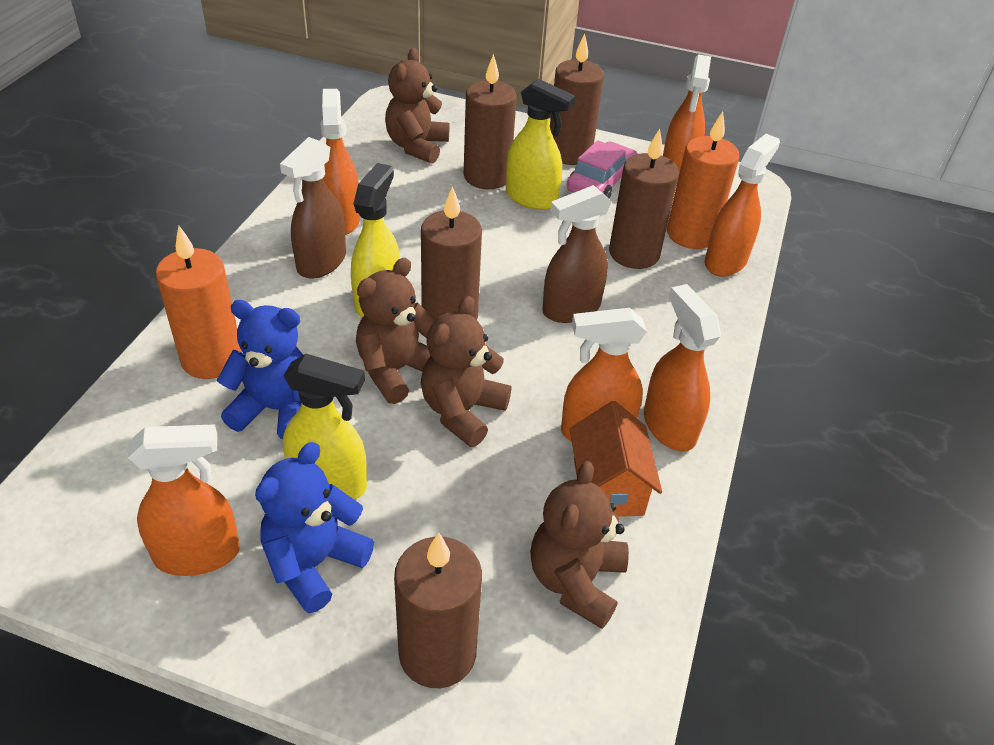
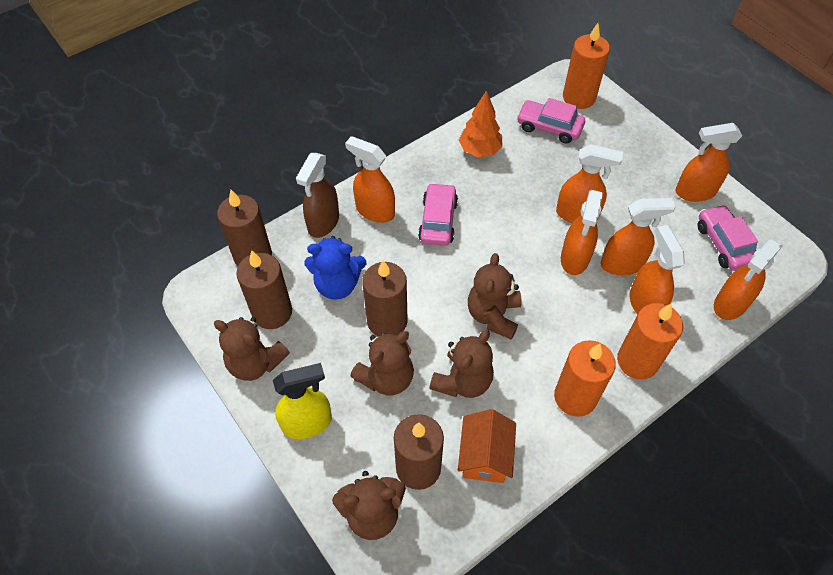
blue teddy bear: 2 -> 1
brown candle: 5 -> 4
brown spray bottle: 2 -> 1
brown teddy bear: 4 -> 5
orange candle: 2 -> 3
orange spray bottle: 6 -> 7
orange tree: 0 -> 1
pink car: 1 -> 3
yellow spray bottle: 3 -> 1

